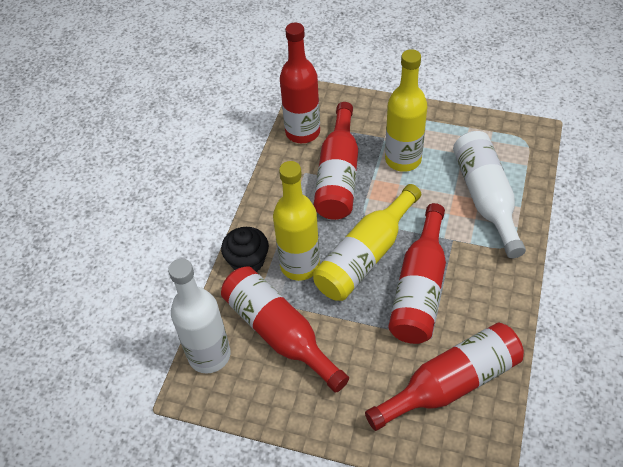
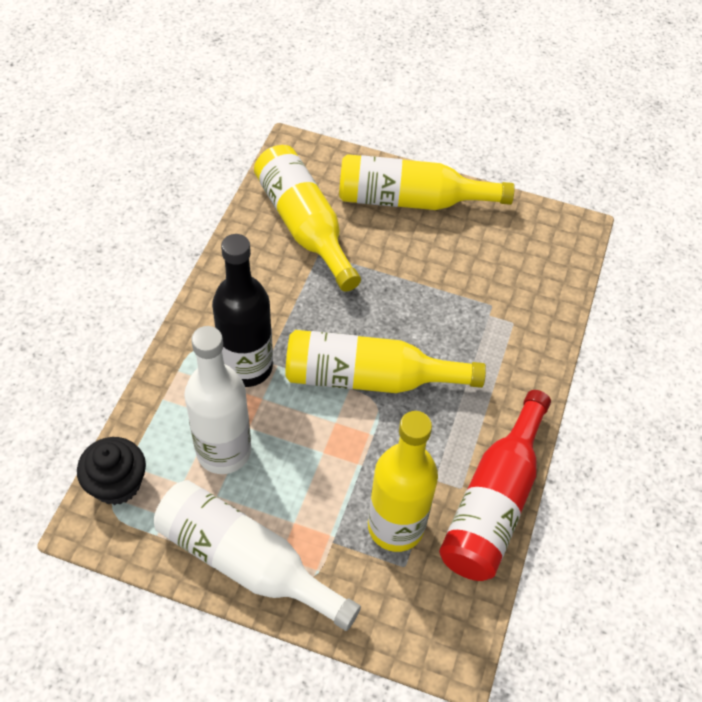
black bottle: 0 -> 1
red bottle: 5 -> 1
yellow bottle: 3 -> 4

